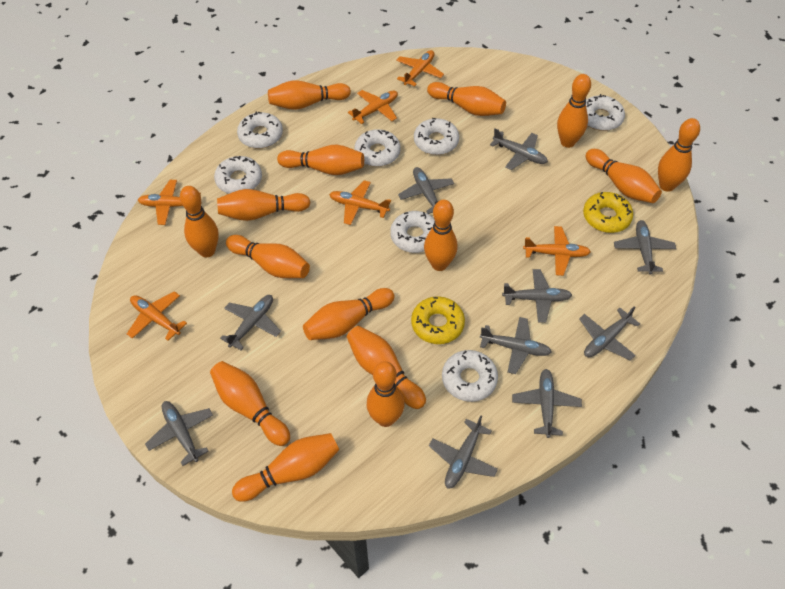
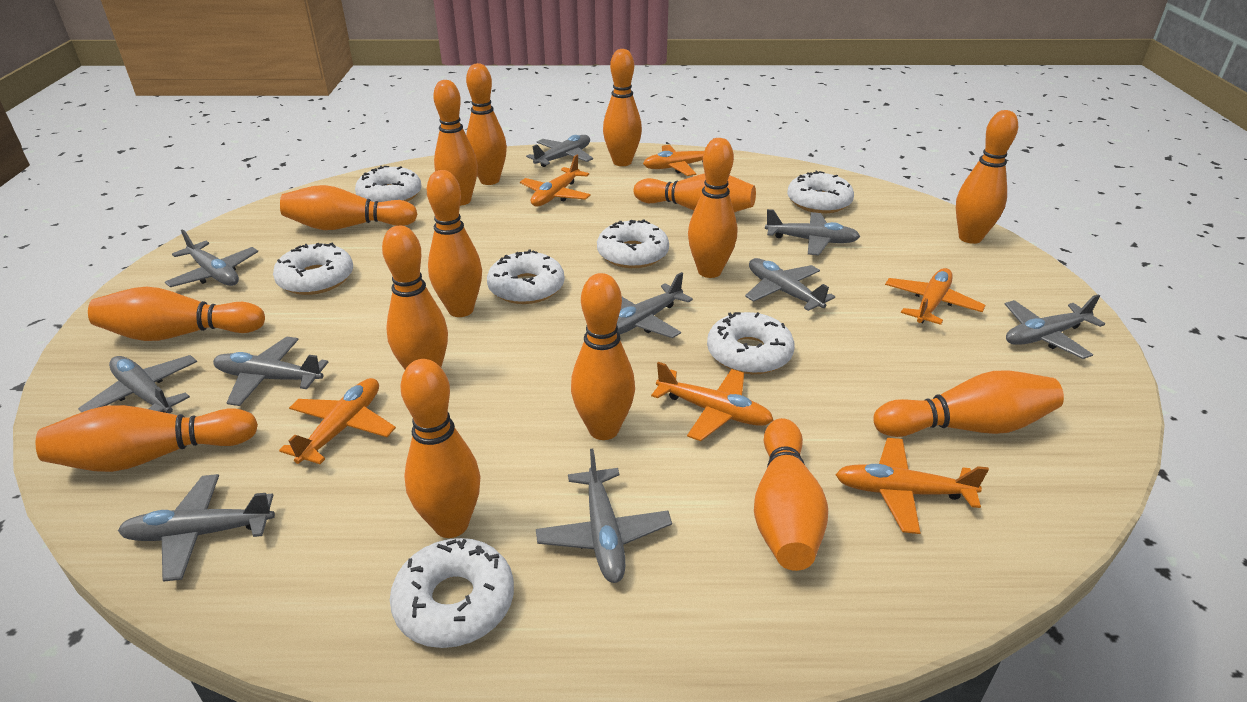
yellow donut: 2 -> 0

